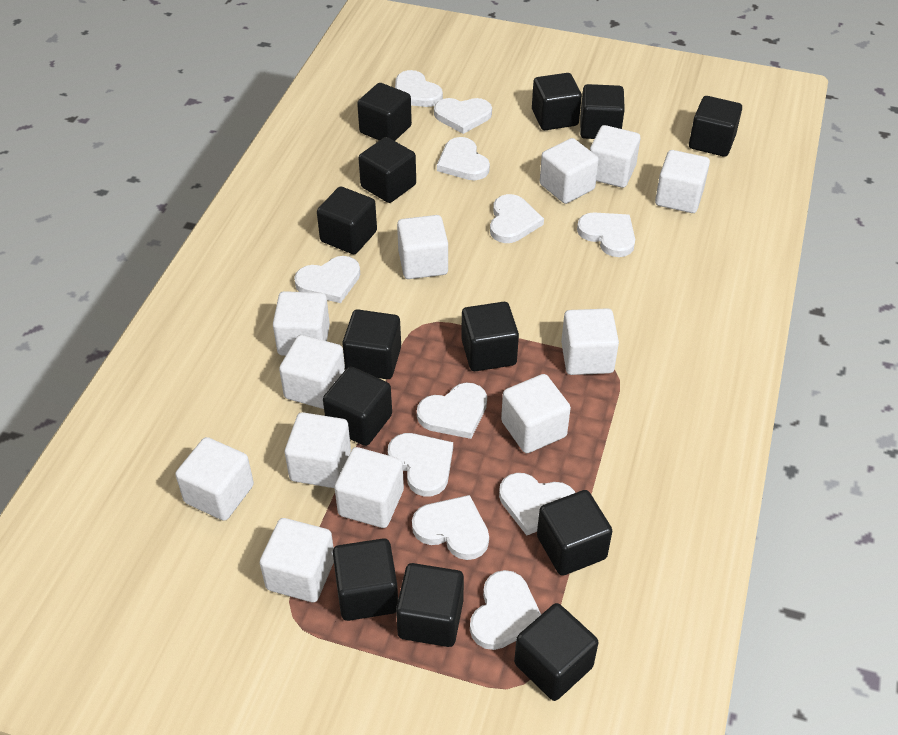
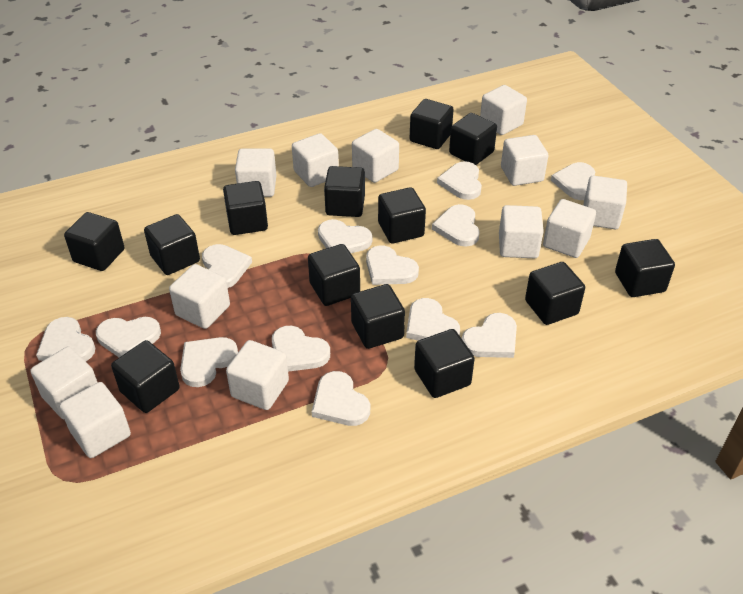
white heart: 11 -> 13

